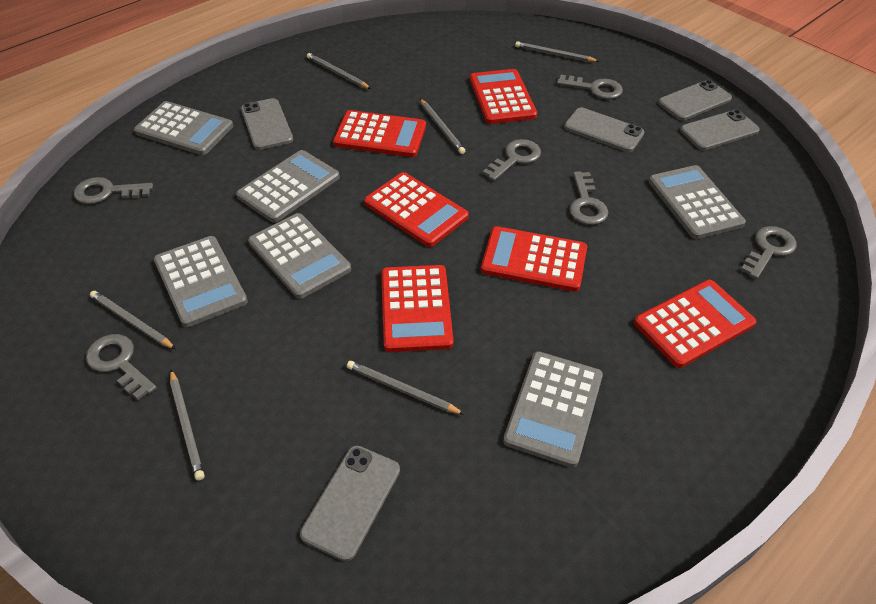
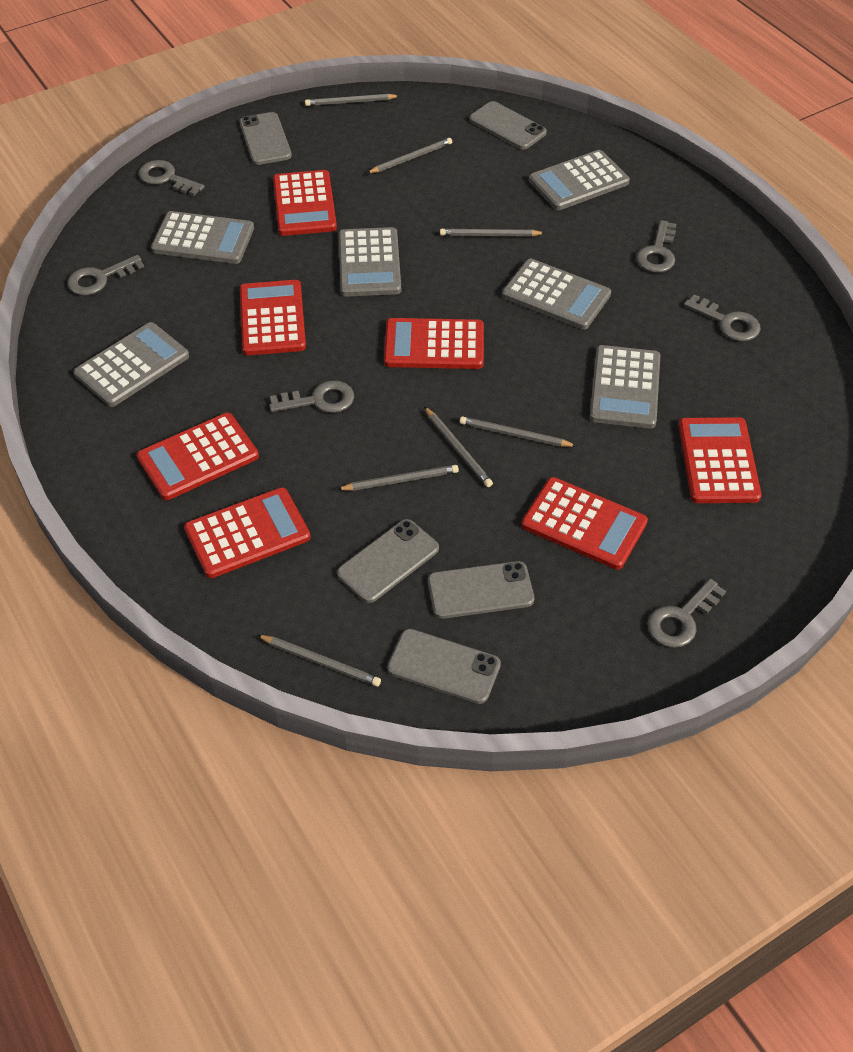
grey pencil: 6 -> 7
red calculator: 6 -> 7

